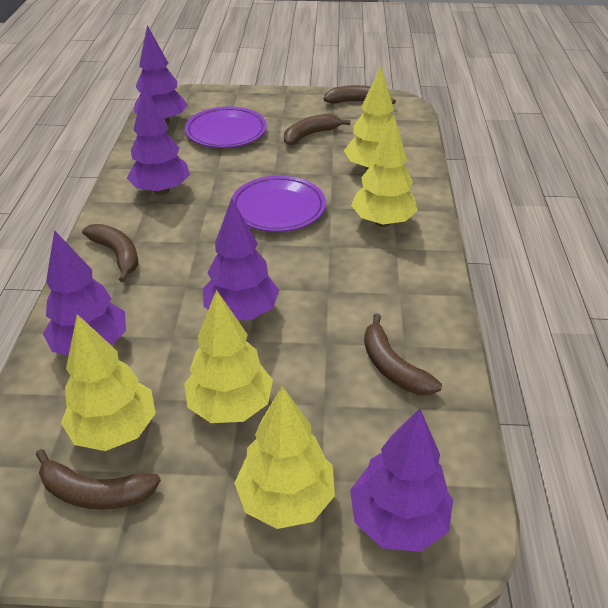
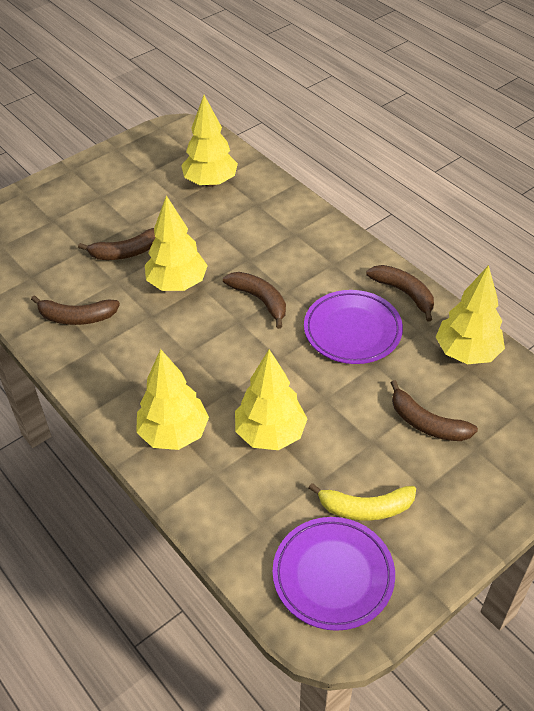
purple tree: 5 -> 0
yellow banana: 0 -> 1

